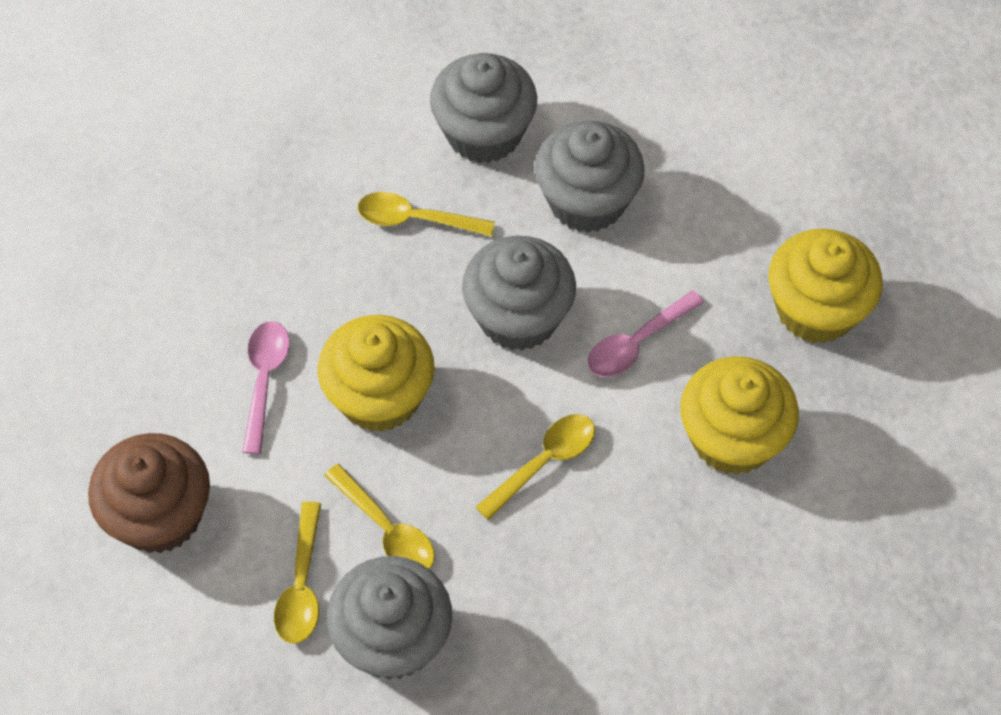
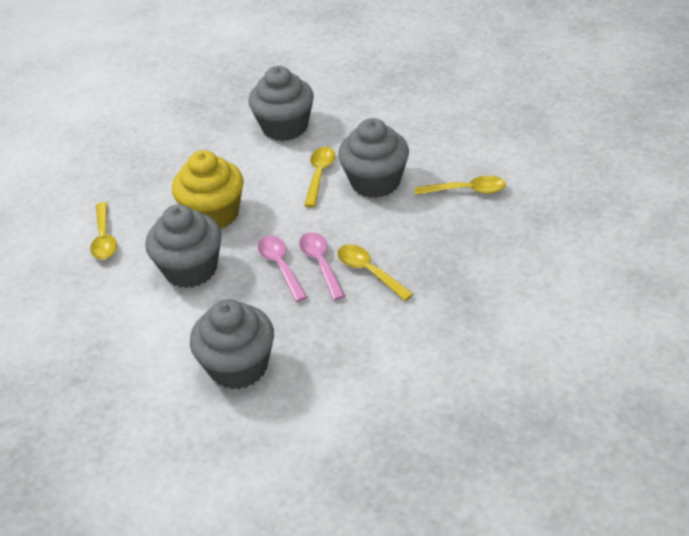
brown cupcake: 1 -> 0
yellow cupcake: 3 -> 1

